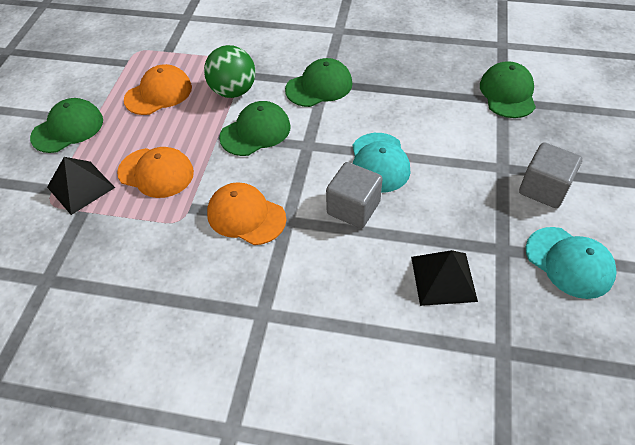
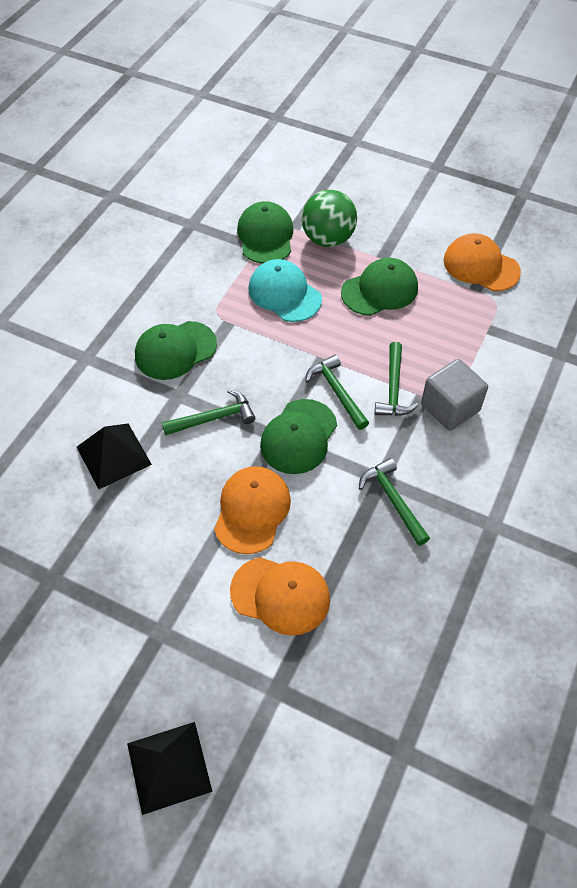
green hammer: 0 -> 4
grey cube: 2 -> 1
turquoise cap: 2 -> 1

